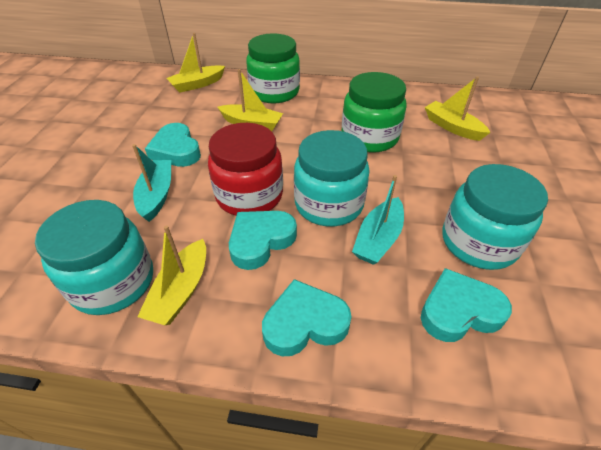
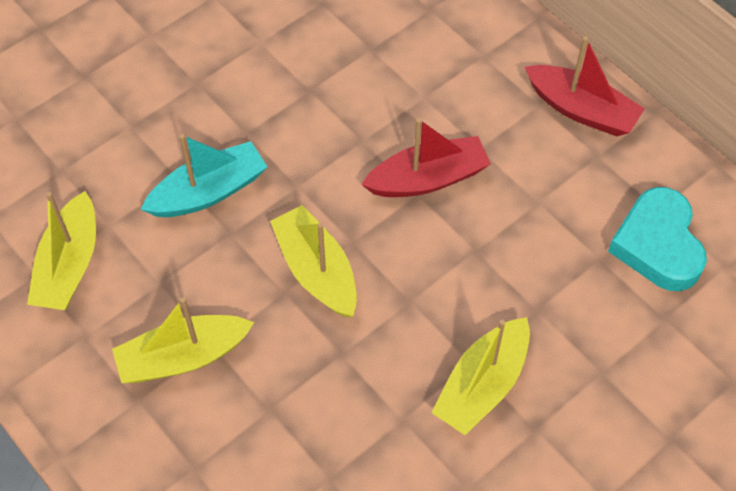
green jar: 2 -> 0
red boat: 0 -> 2
red jar: 1 -> 0
turquoise boat: 2 -> 1
turquoise heart: 4 -> 1
turquoise jar: 3 -> 0

